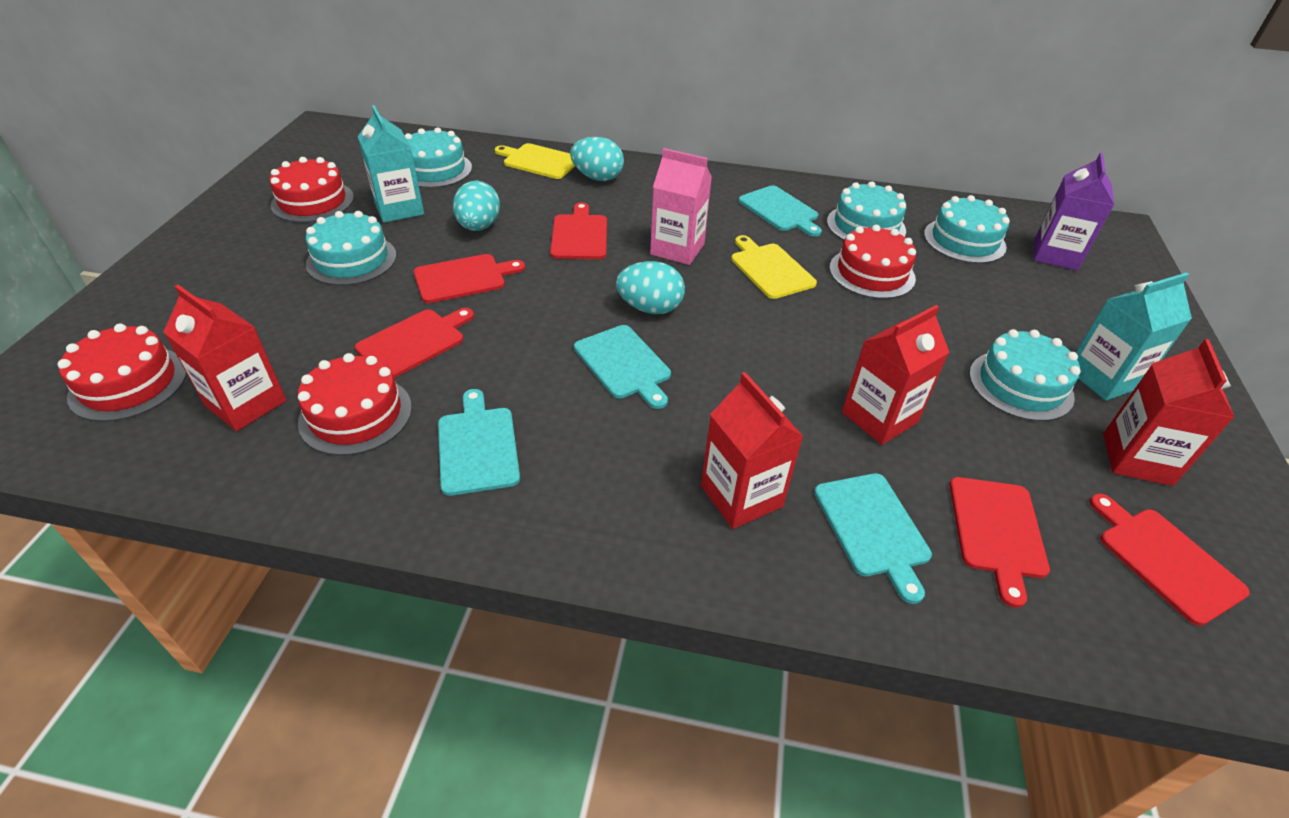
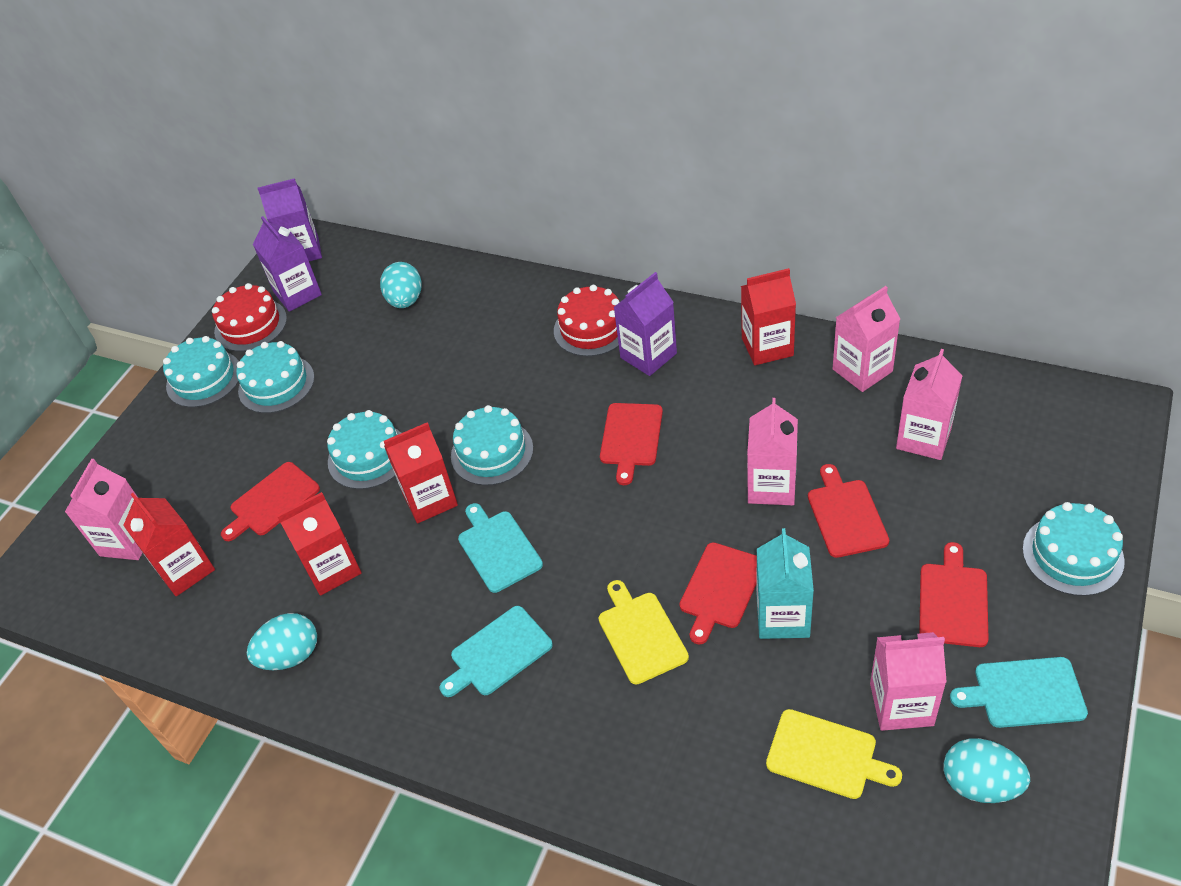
pink carton: 1 -> 5
purple carton: 1 -> 3
red cake: 4 -> 2
turquoise carton: 2 -> 1
turquoise cutting board: 4 -> 3

